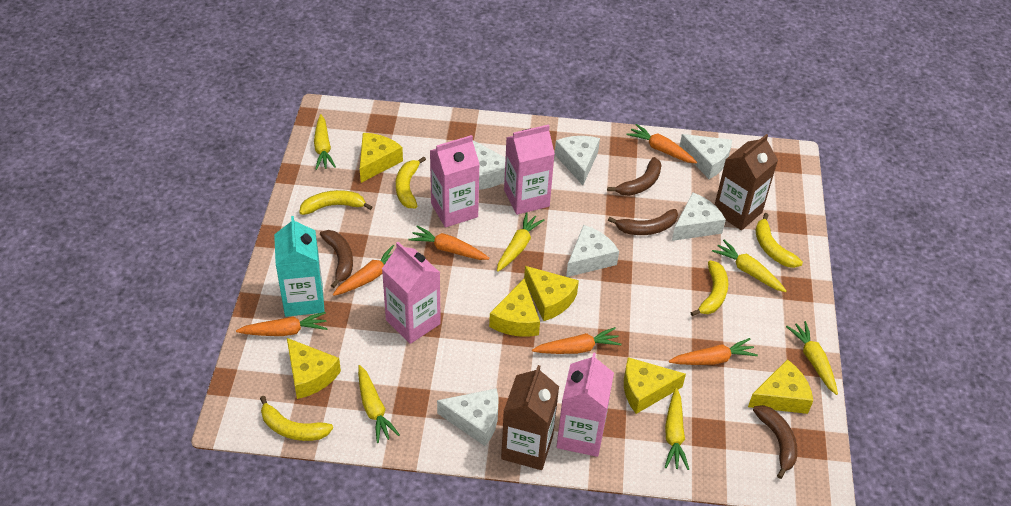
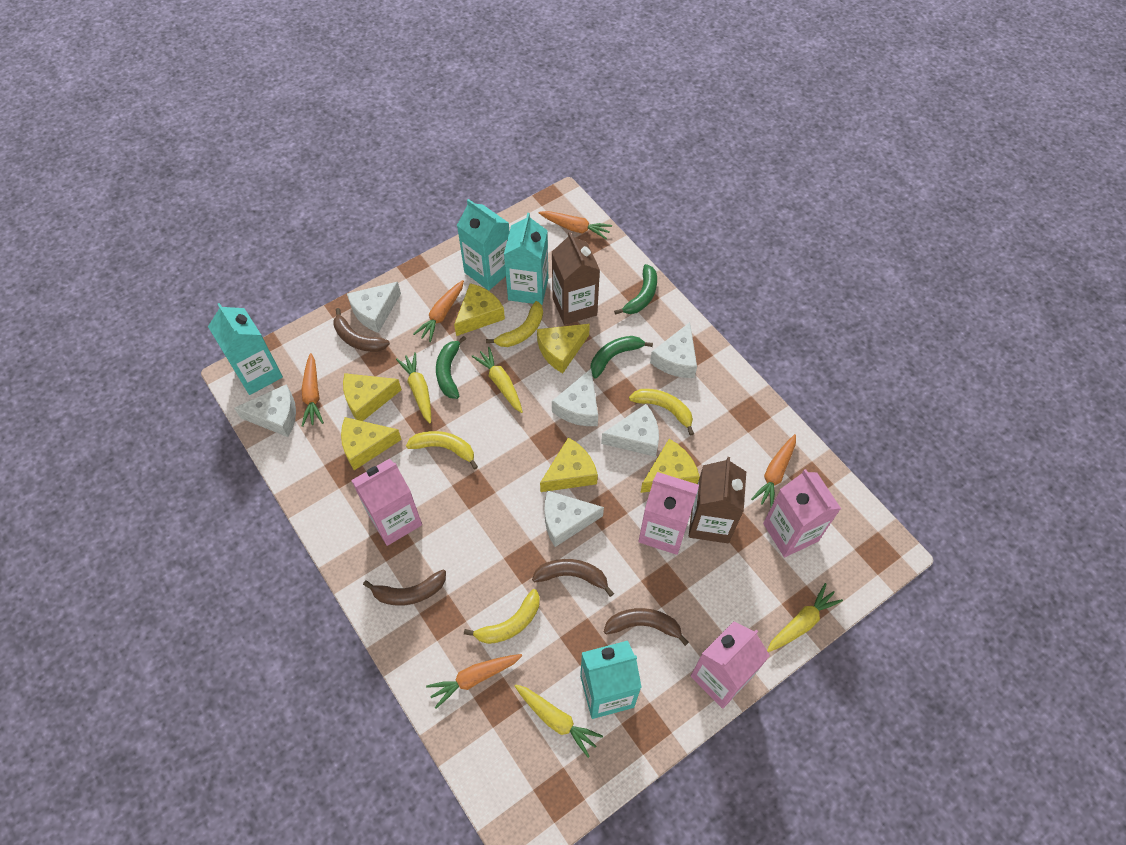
green banana: 0 -> 3
orange carrot: 6 -> 5
turquoise carton: 1 -> 4
yellow banana: 5 -> 4
yellow carrot: 6 -> 4

